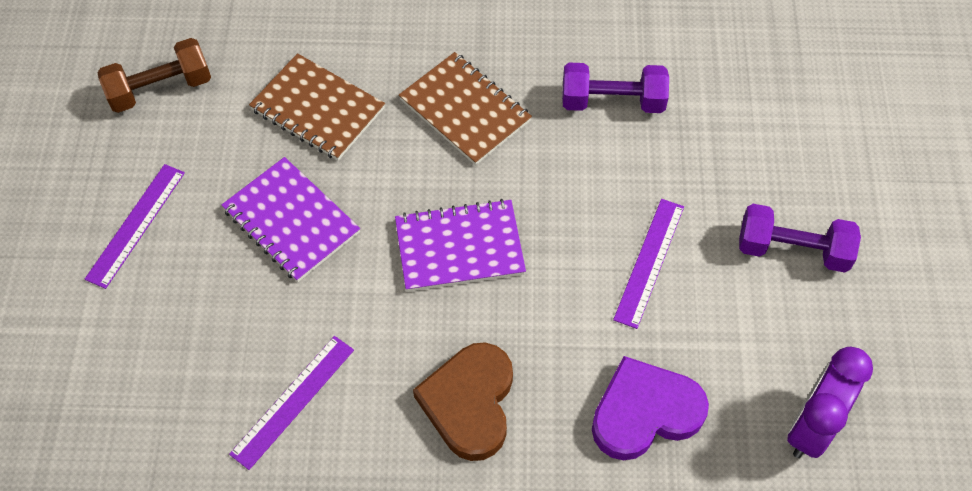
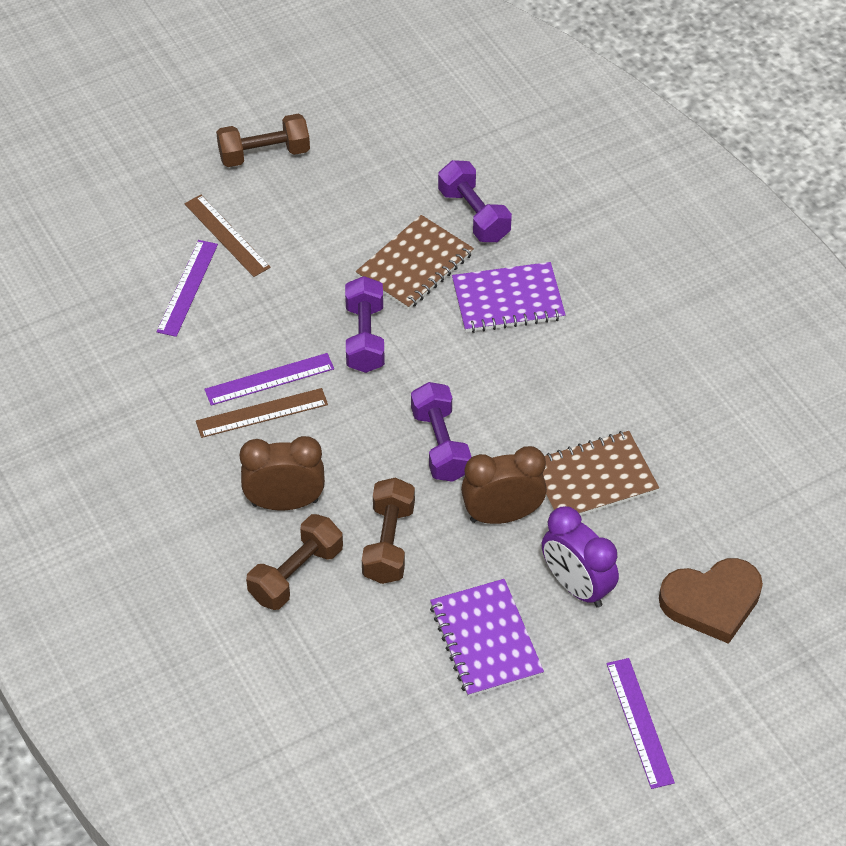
brown clock: 0 -> 2
brown dumbbell: 1 -> 3
brown ruler: 0 -> 2
purple dumbbell: 2 -> 3
purple heart: 1 -> 0

